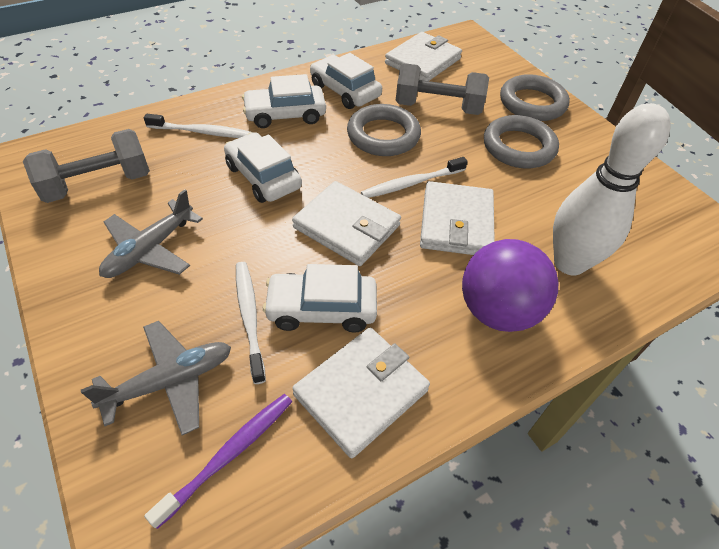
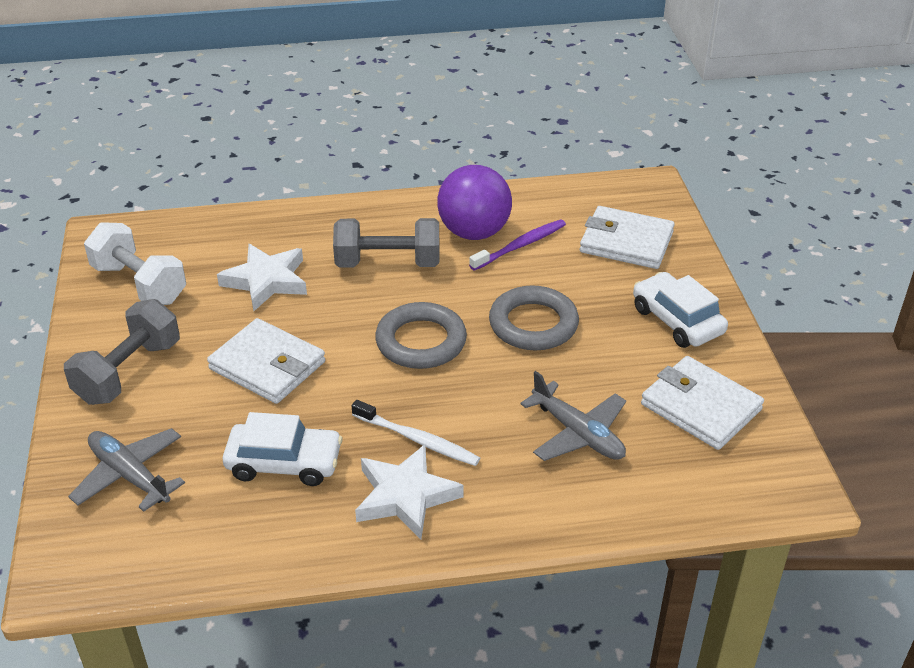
grey ring: 3 -> 2
white bowling pin: 1 -> 0
white car: 4 -> 2
white dumbbell: 0 -> 1
white star: 0 -> 2
white toothbrush: 3 -> 1
white wallet: 4 -> 3

